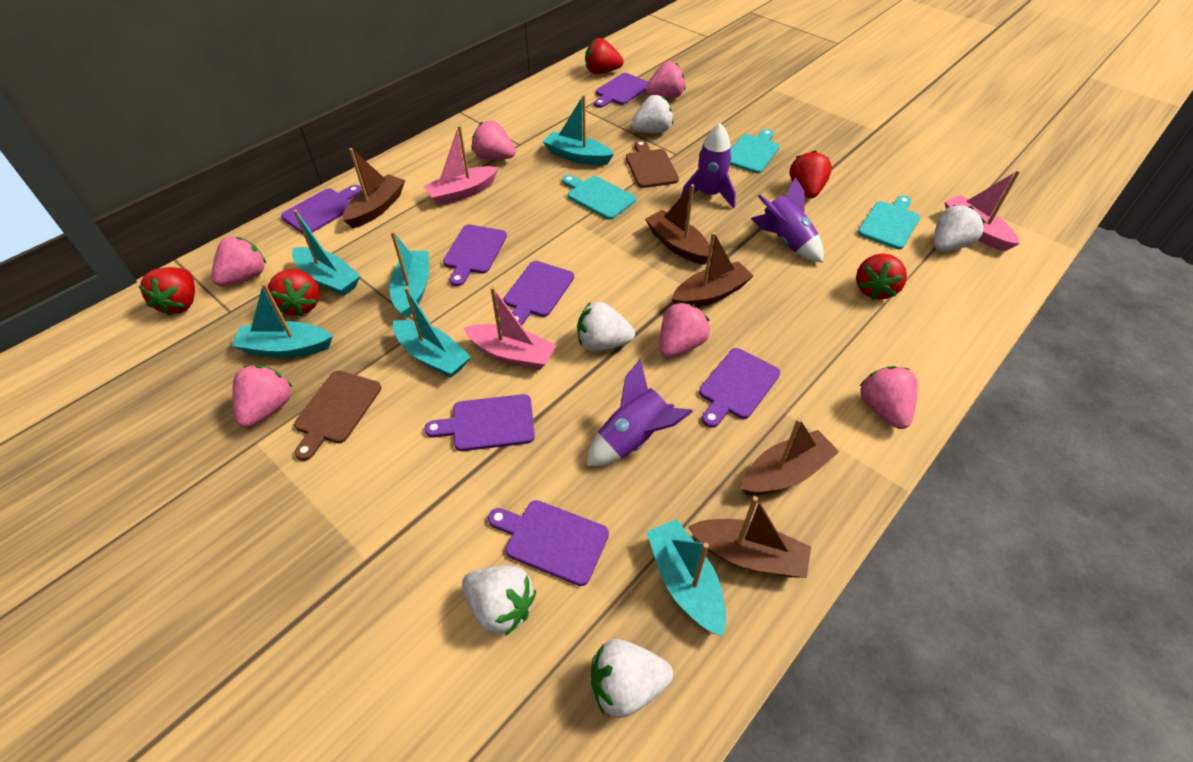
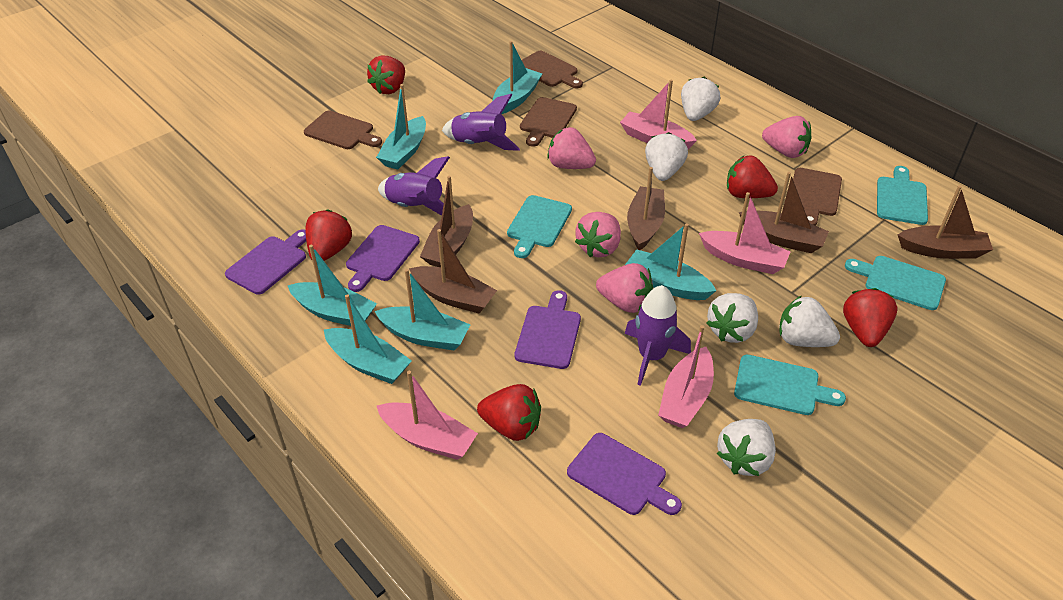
brown cutting board: 2 -> 4
pink boat: 3 -> 4
pink strawberry: 6 -> 4
purple cutting board: 7 -> 4
turquoise cutting board: 3 -> 4

